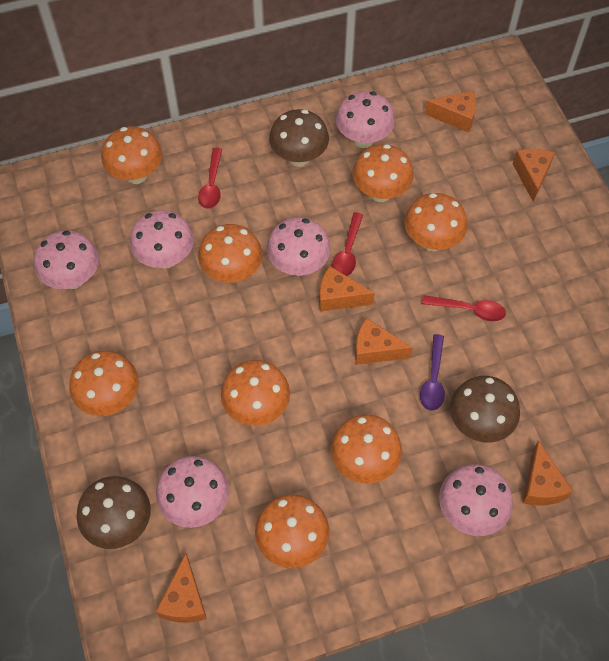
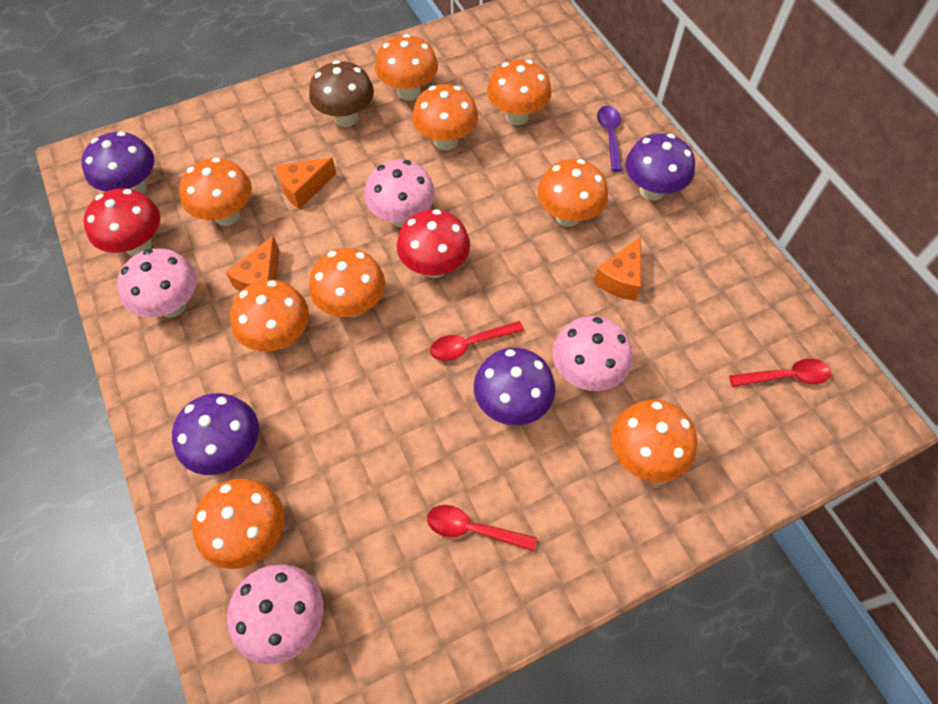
brown mushroom: 3 -> 1
orange cheese: 6 -> 3
orange mushroom: 8 -> 9
pink mushroom: 6 -> 4
purple mushroom: 0 -> 4
red mushroom: 0 -> 2

